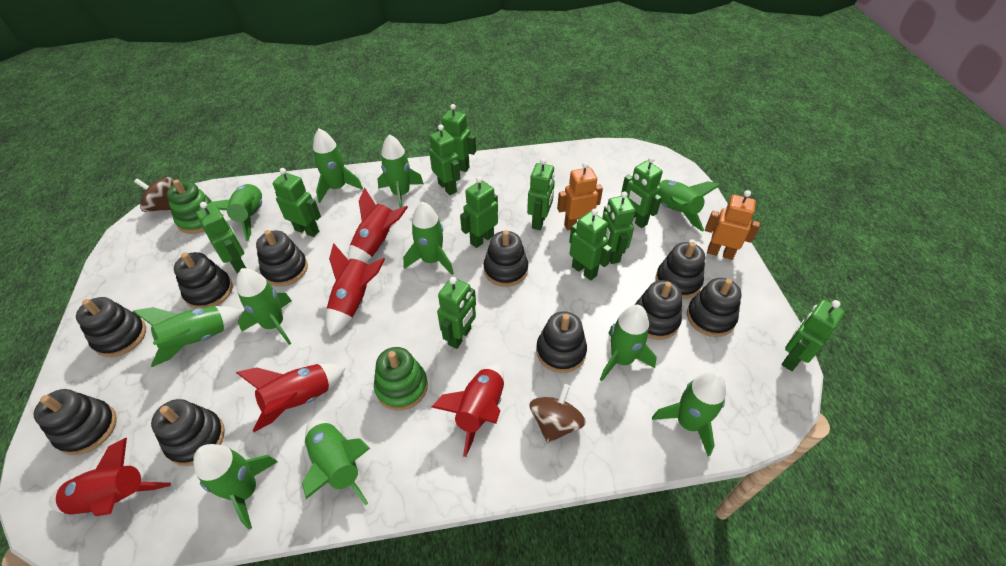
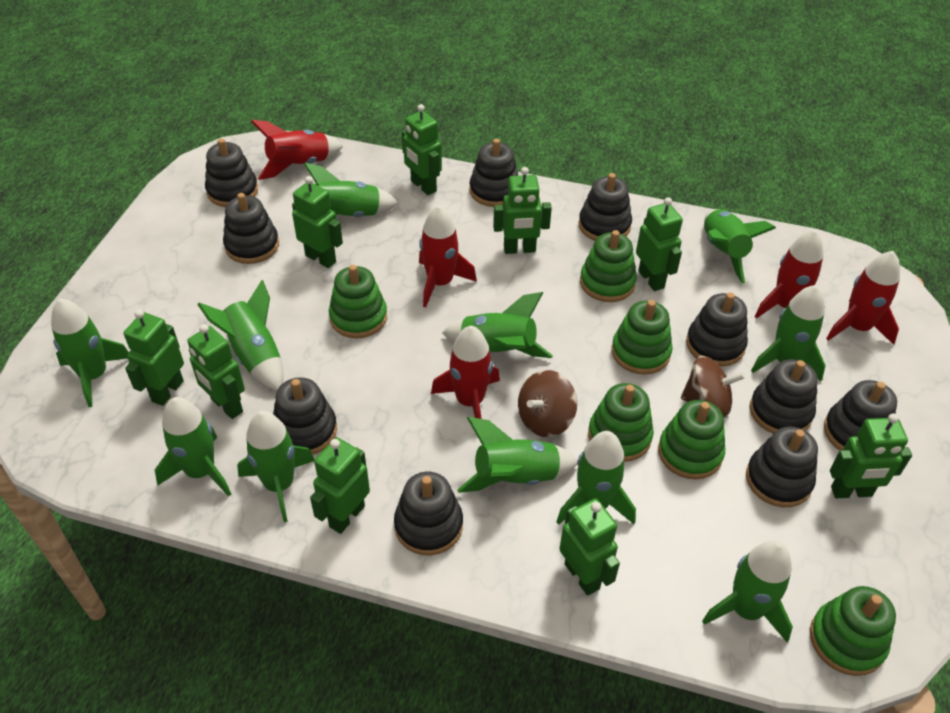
green robot: 11 -> 9
green stacking toy: 2 -> 6
orange robot: 2 -> 0

